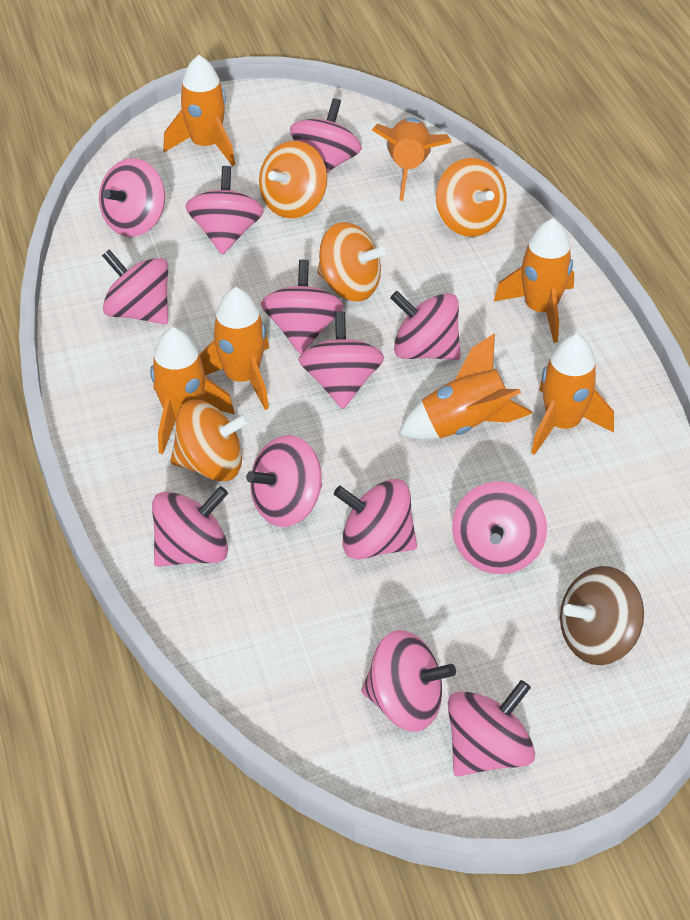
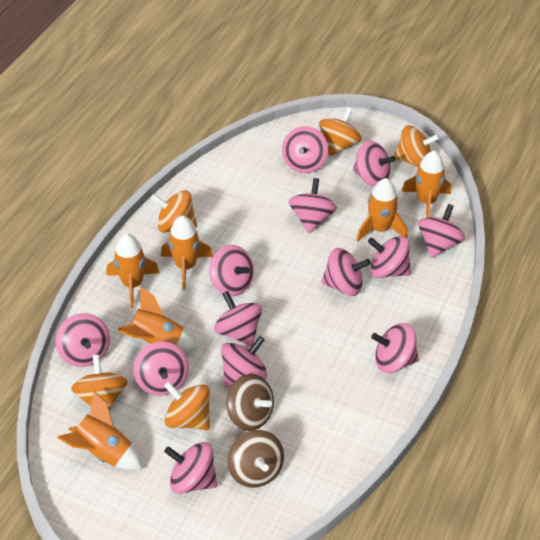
brown spinning top: 1 -> 2
orange rocket: 7 -> 6
orange spinning top: 4 -> 5

